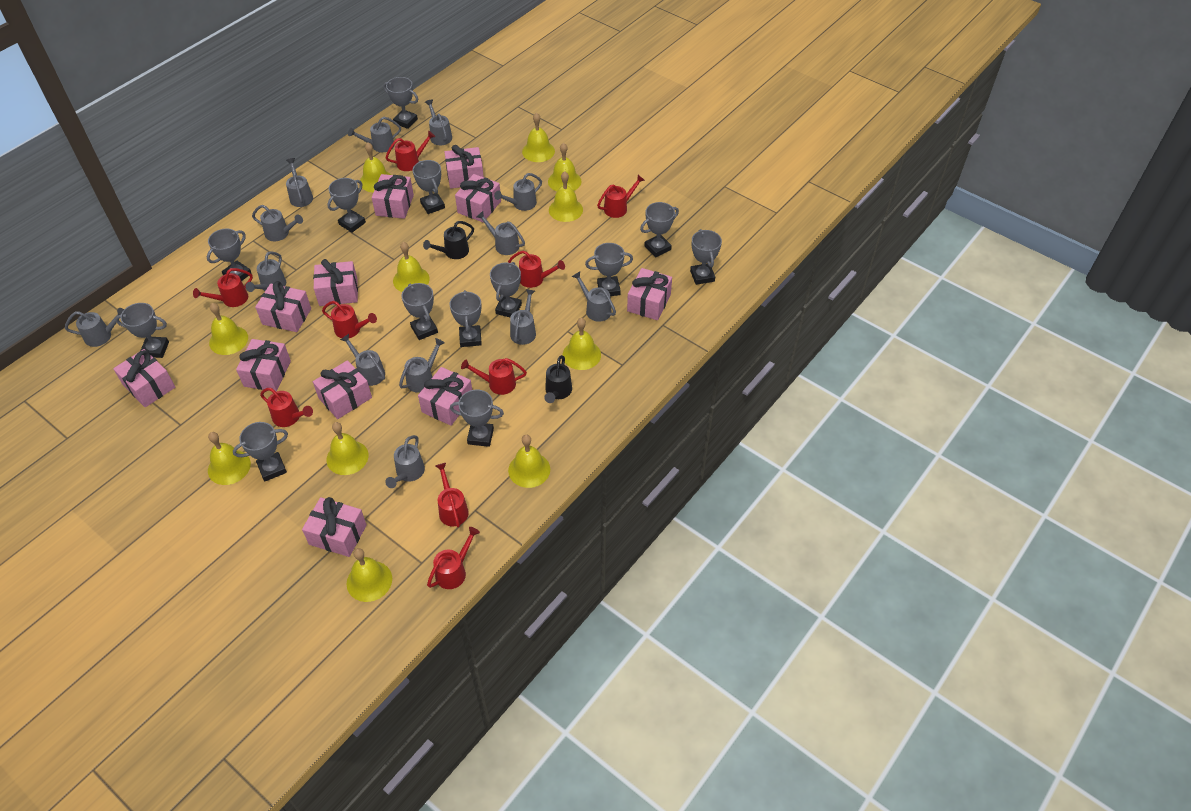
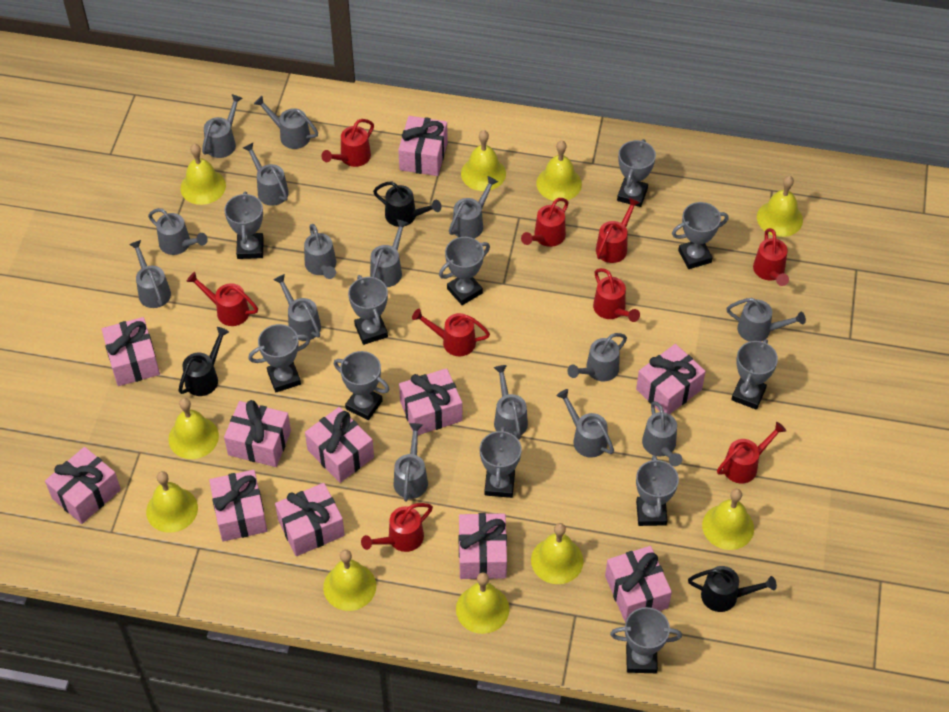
black watering can: 2 -> 3
grey trophy: 13 -> 11
grey watering can: 13 -> 15
yellow bell: 11 -> 10

